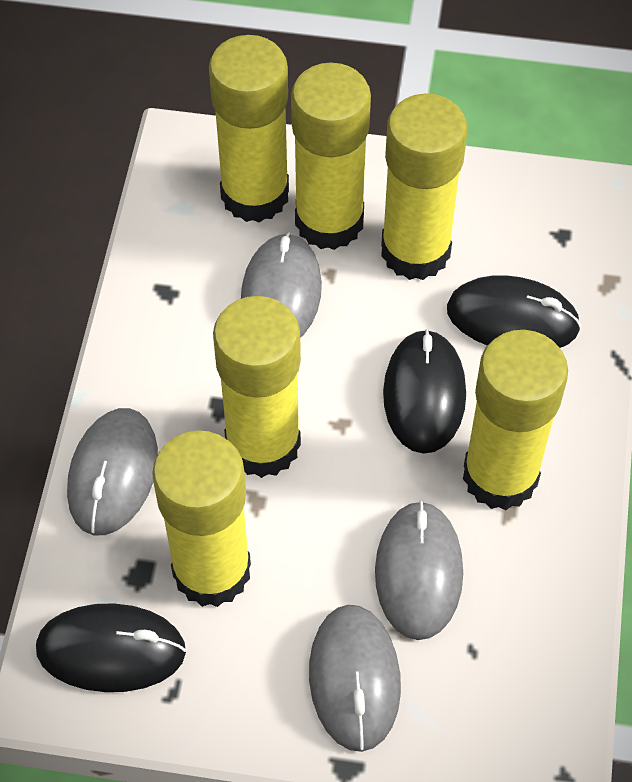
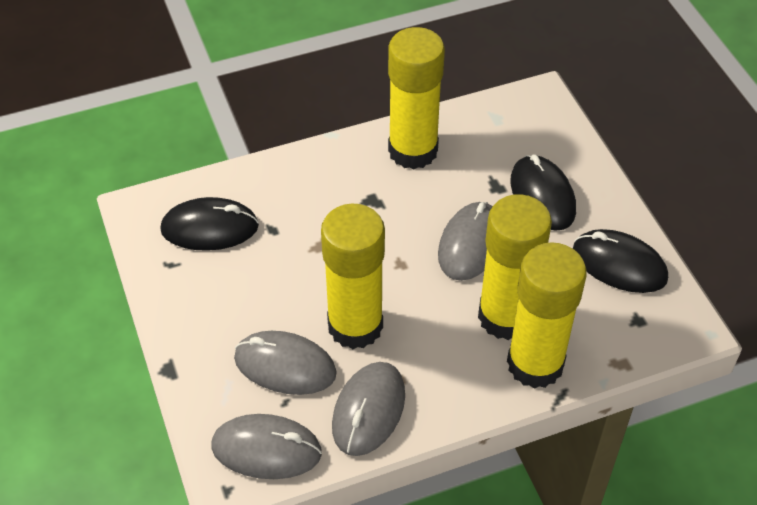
yellow glue stick: 6 -> 4

